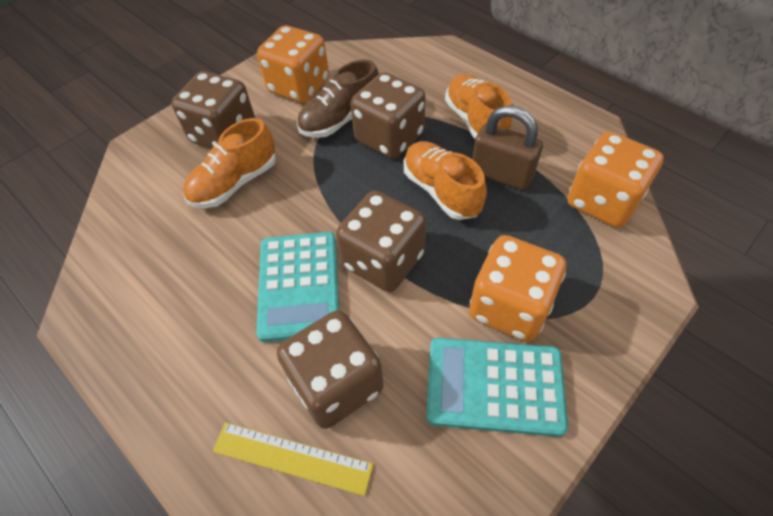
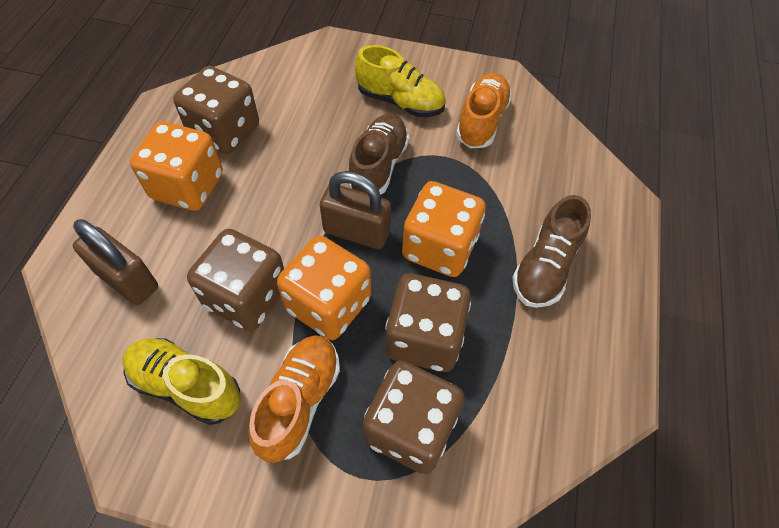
brown padlock: 1 -> 2
brown shoe: 1 -> 2
orange shoe: 3 -> 2
turquoise calculator: 2 -> 0
yellow ruler: 1 -> 0
yellow shoe: 0 -> 2

